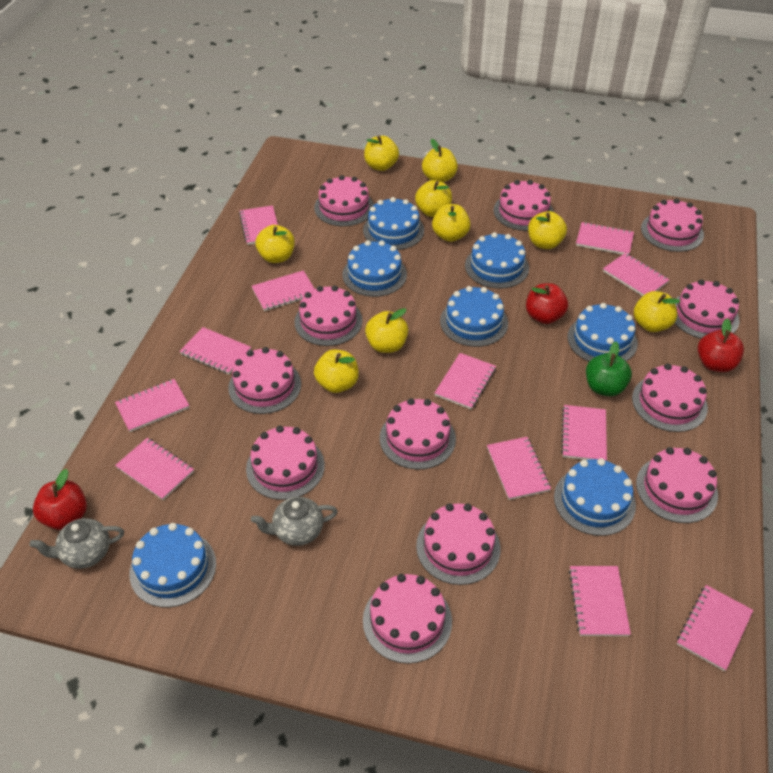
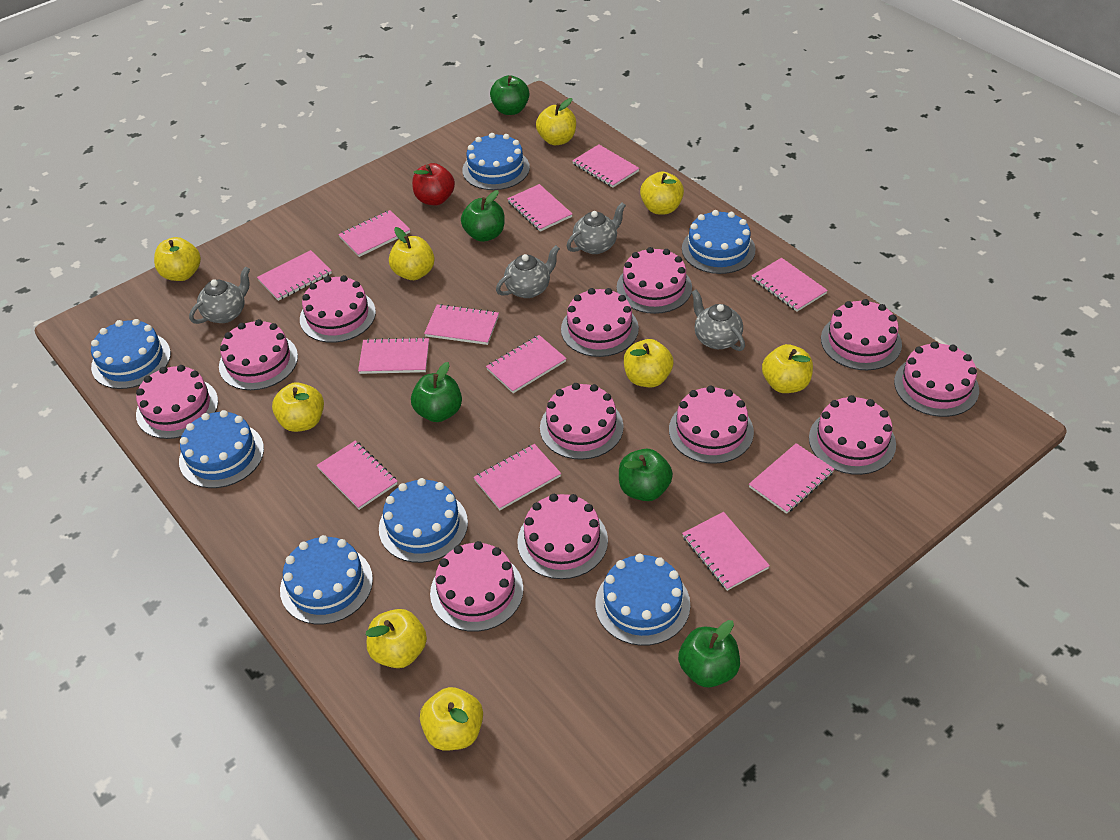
green apple: 1 -> 5
grey teapot: 2 -> 4
red apple: 3 -> 1

